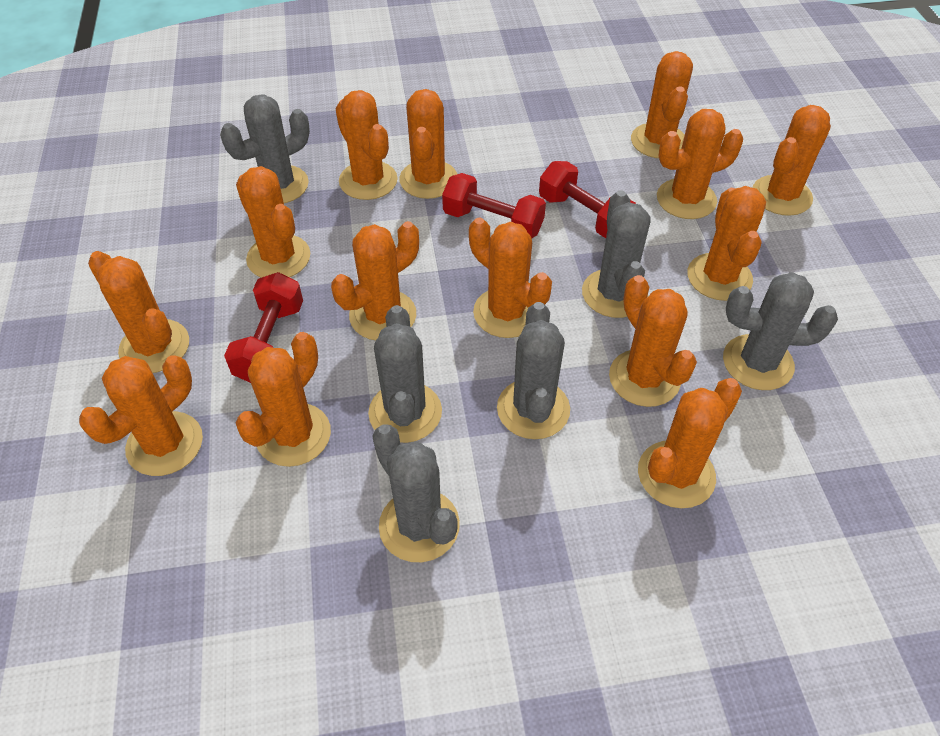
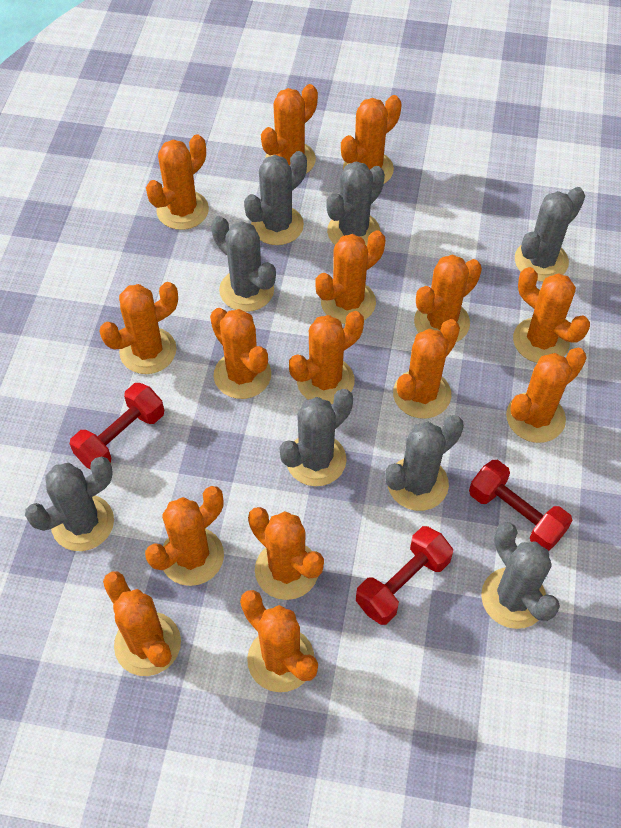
grey cactus: 6 -> 8
orange cactus: 14 -> 15

